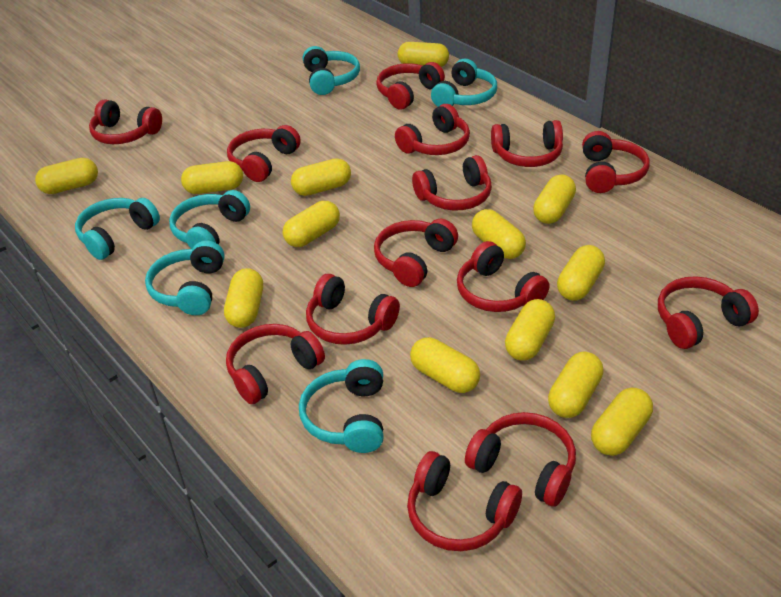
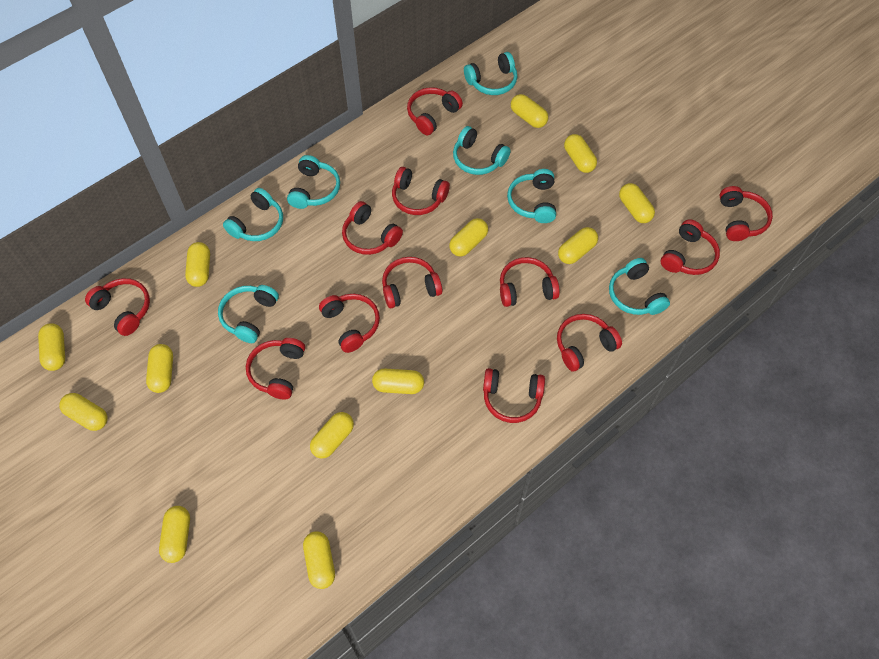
red headphones: 14 -> 12
turquoise headphones: 6 -> 7

